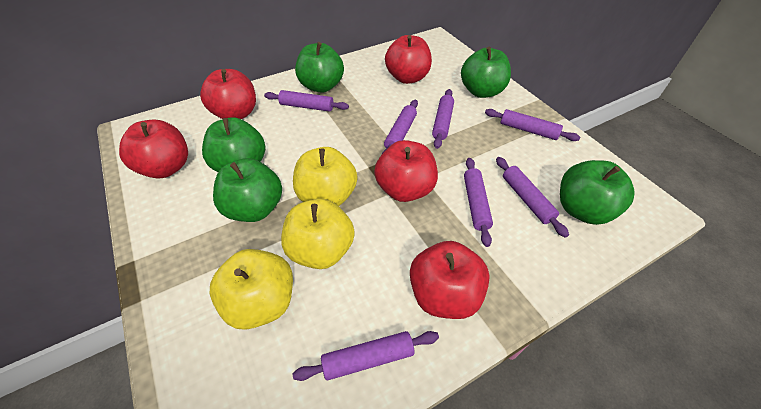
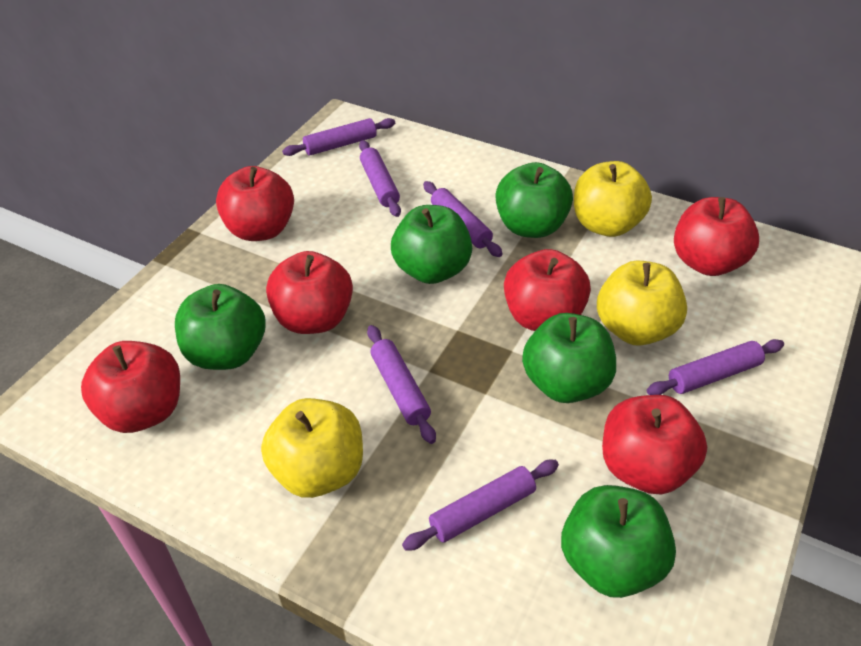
purple rolling pin: 7 -> 6
red apple: 5 -> 6

